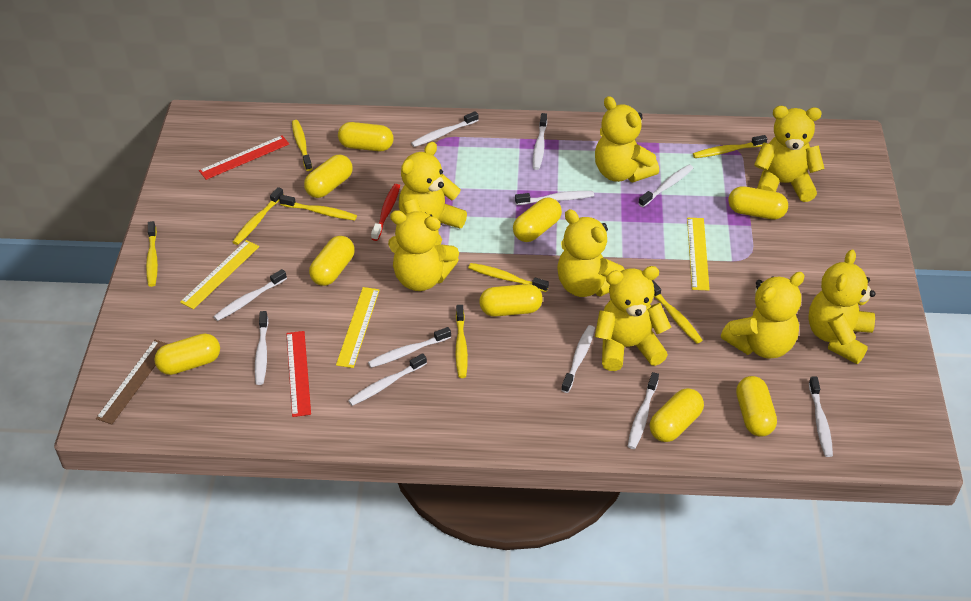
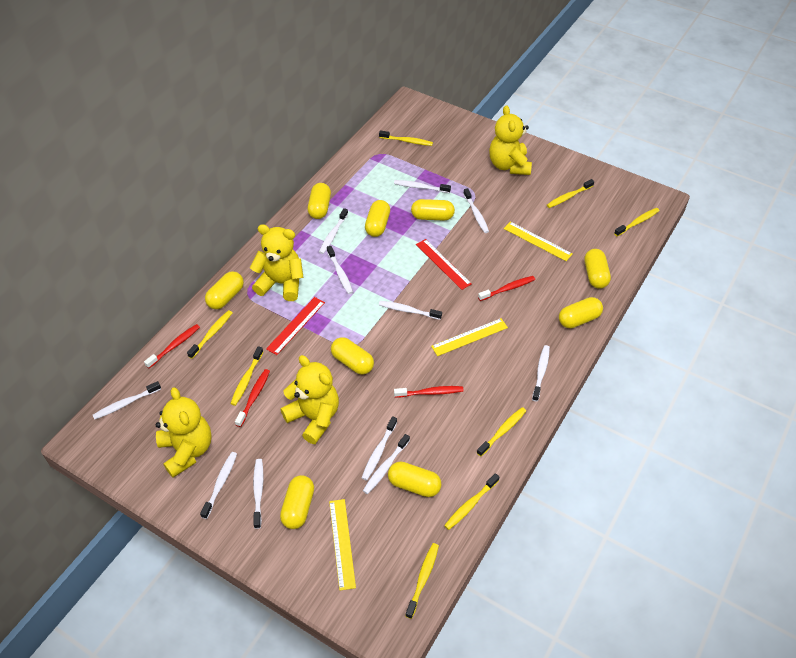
brown ruler: 1 -> 0
red toothbrush: 1 -> 4
yellow teddy bear: 8 -> 4

